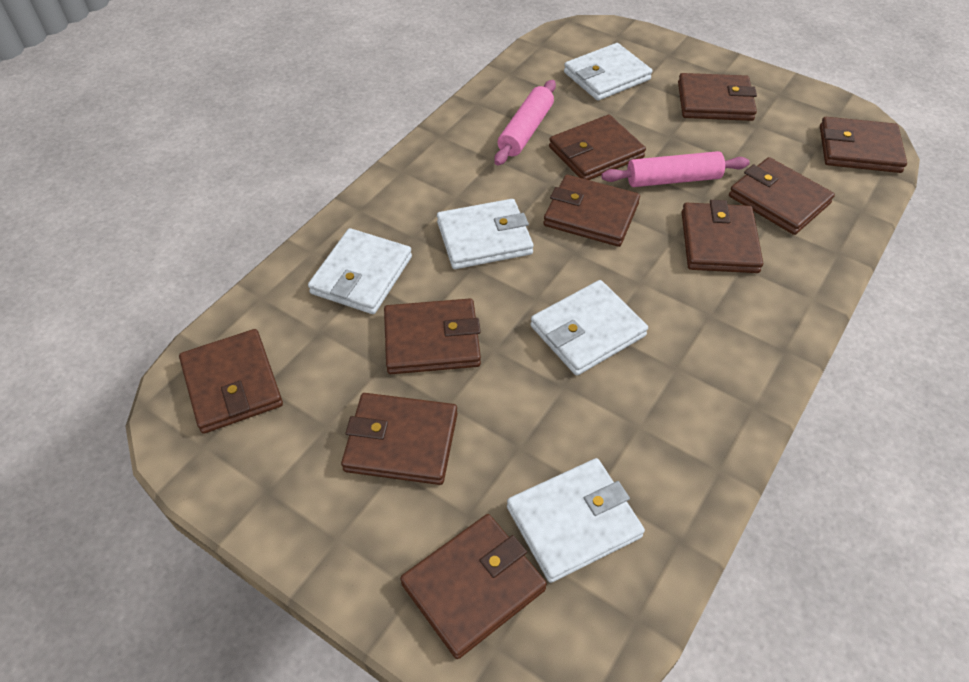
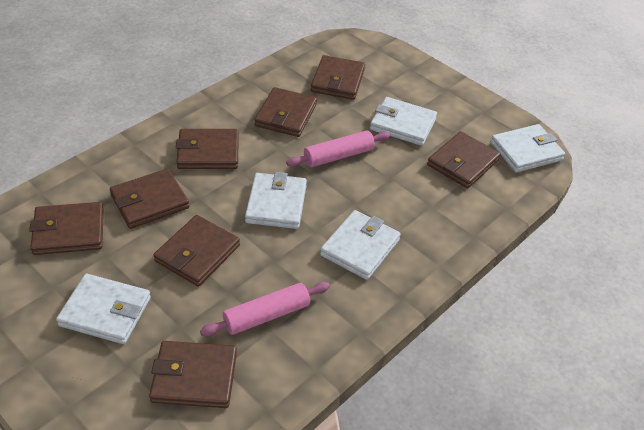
brown wallet: 10 -> 8

